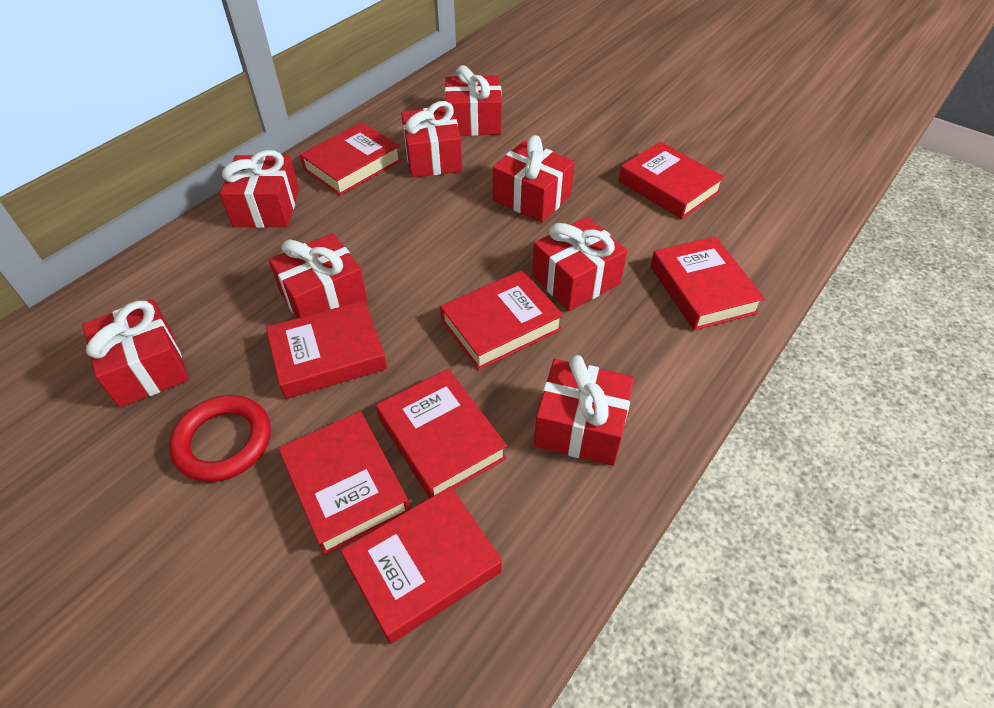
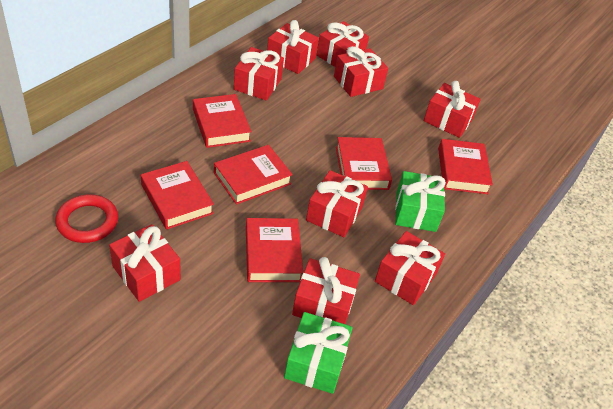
green gift: 0 -> 2
red book: 8 -> 6
red gift: 8 -> 9

